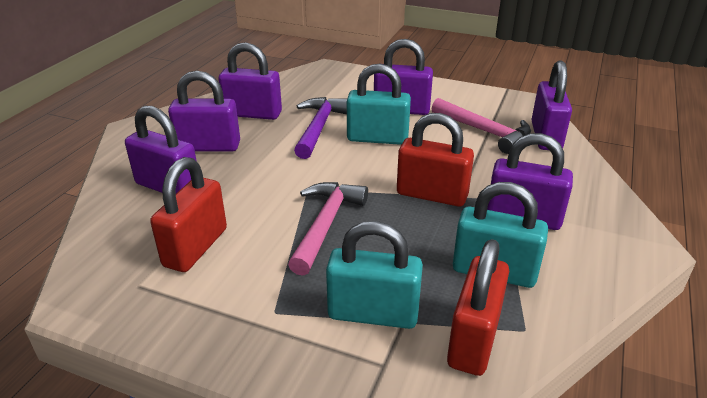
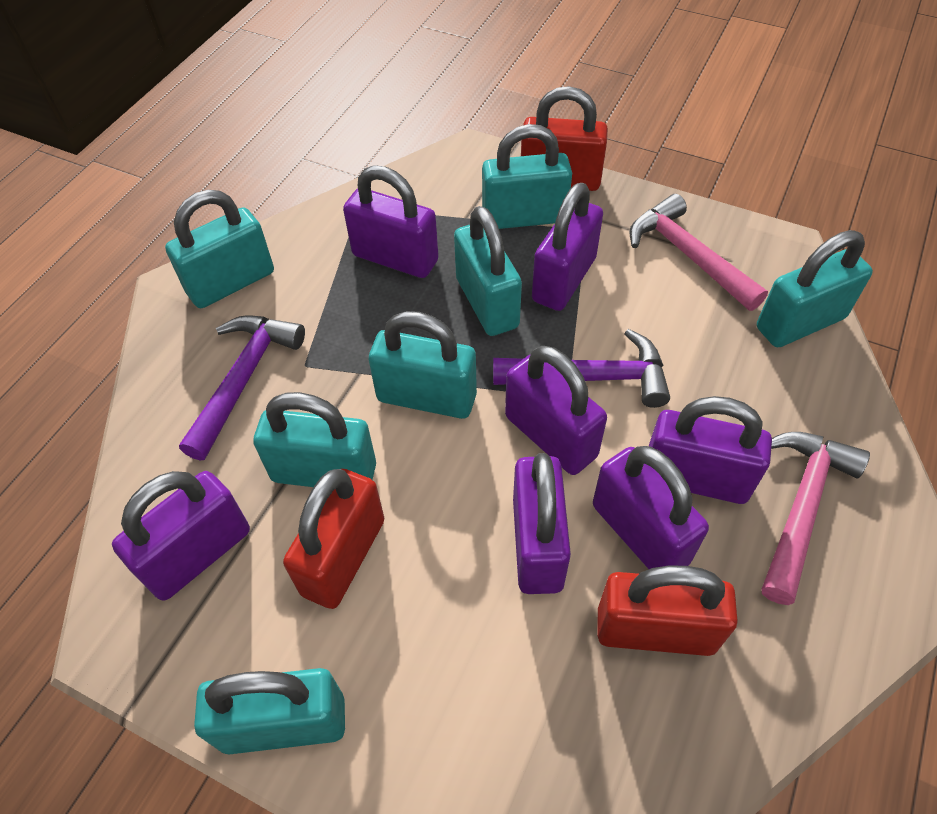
purple hammer: 1 -> 2
purple padlock: 6 -> 7
turquoise padlock: 3 -> 7

